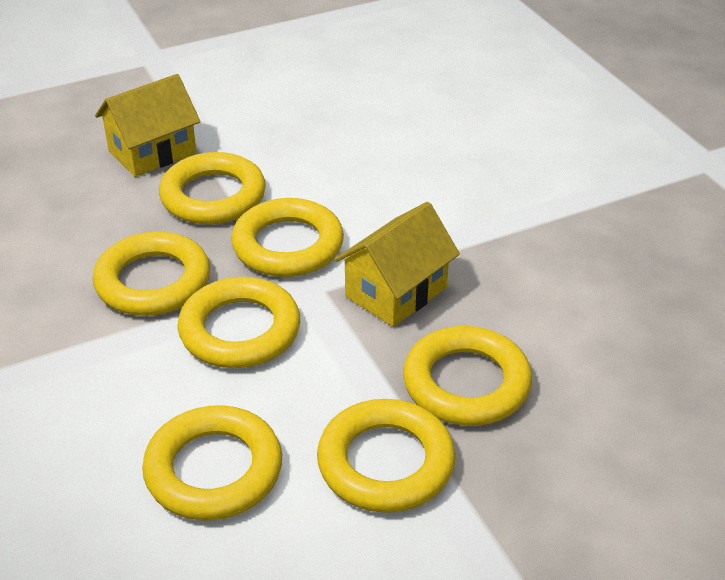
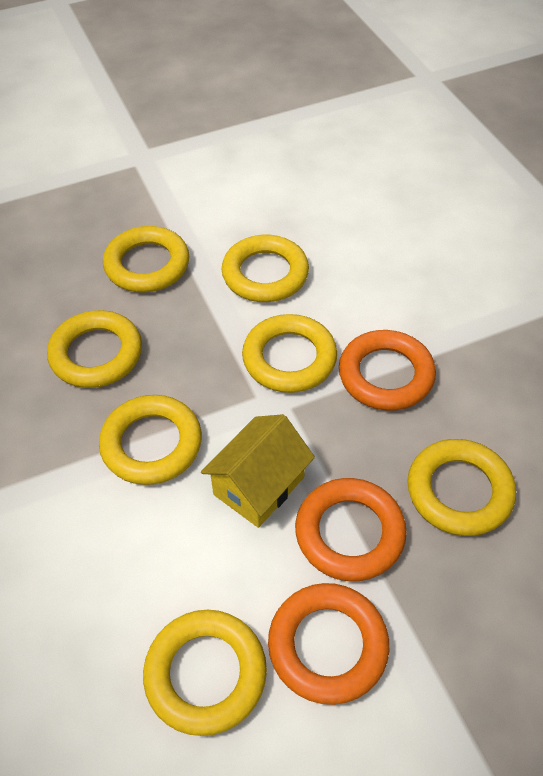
orange ring: 0 -> 3
yellow house: 2 -> 1

